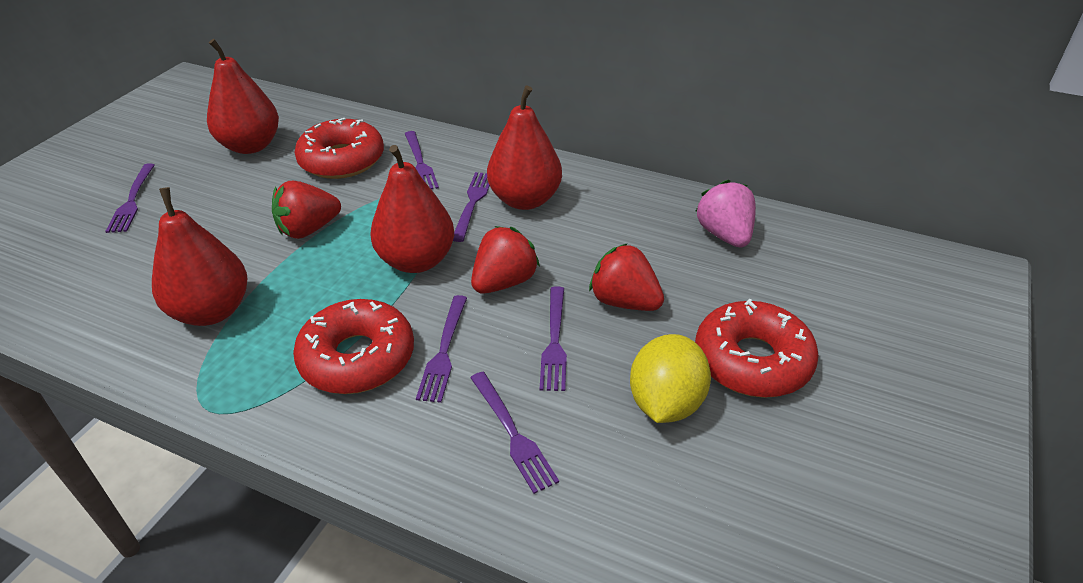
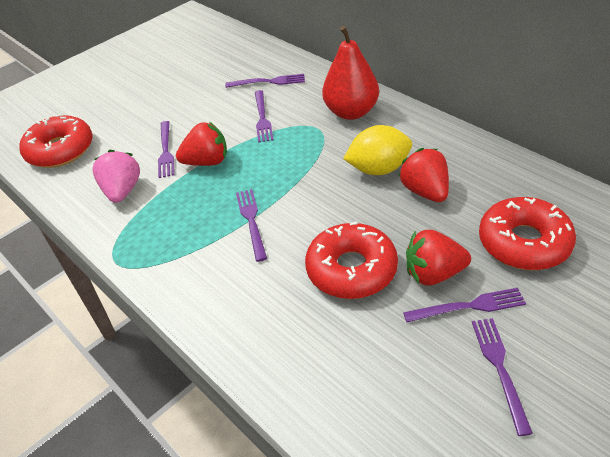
red pear: 4 -> 1

